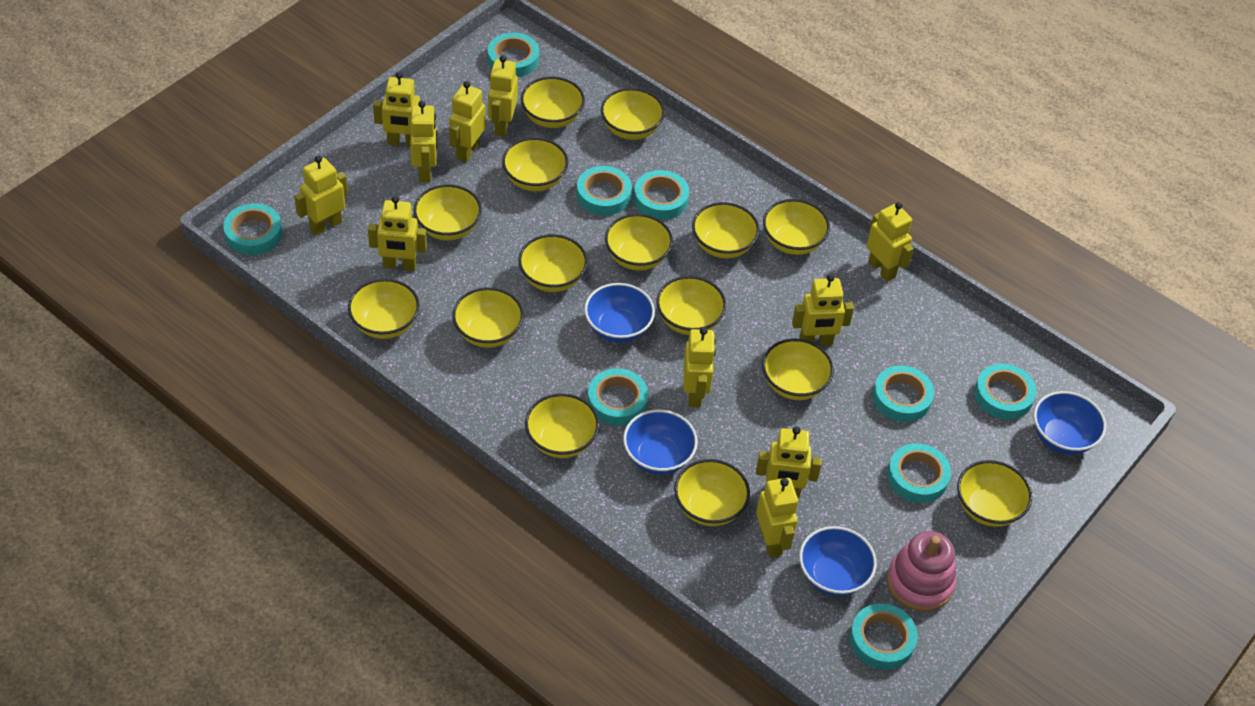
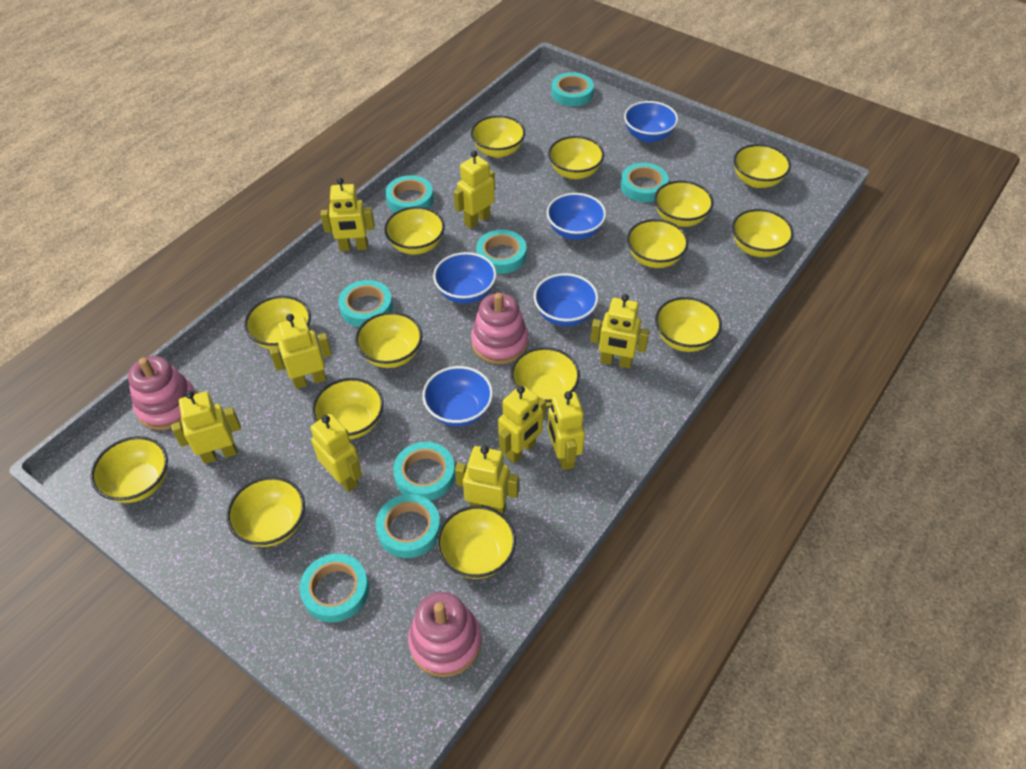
blue bowl: 4 -> 5
pink stacking toy: 1 -> 3
turquoise tape: 9 -> 8
yellow robot: 11 -> 9

